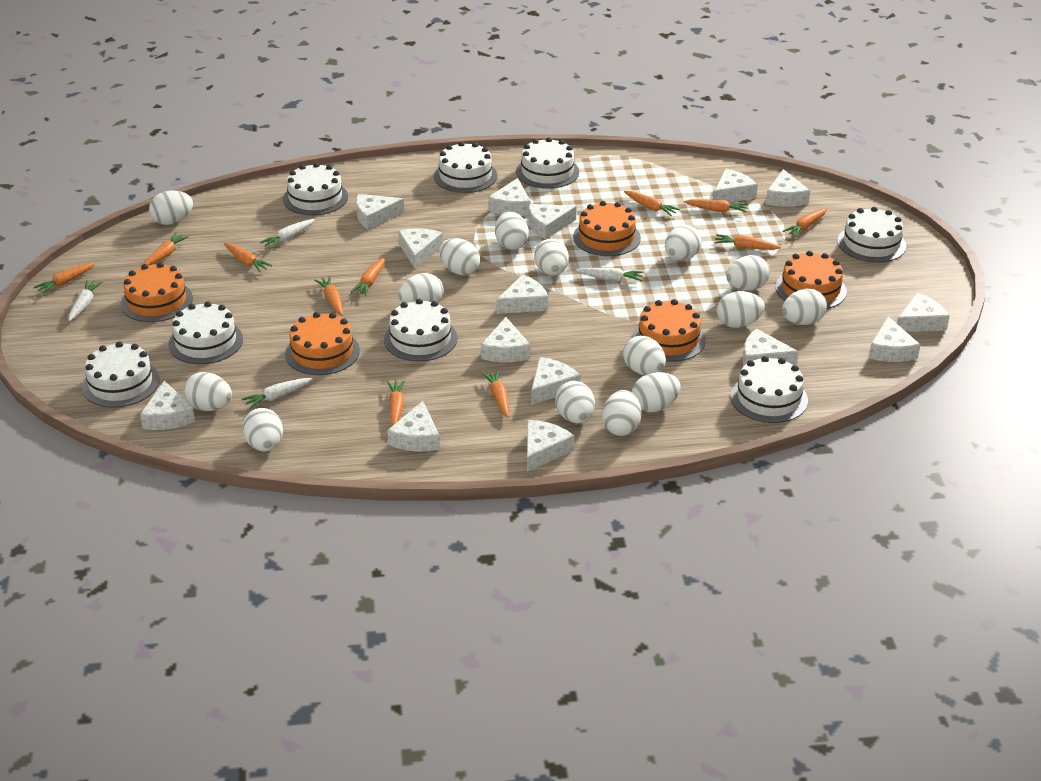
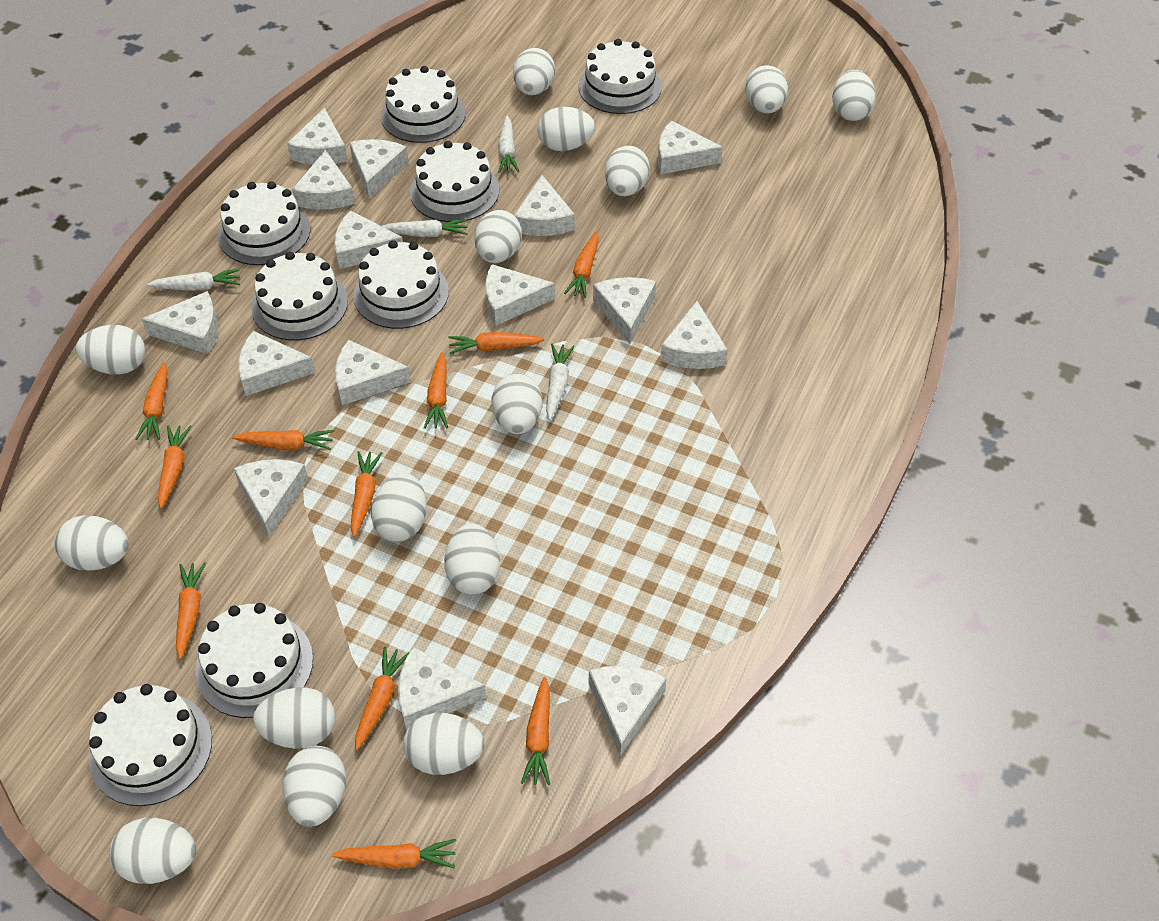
orange cake: 5 -> 0

